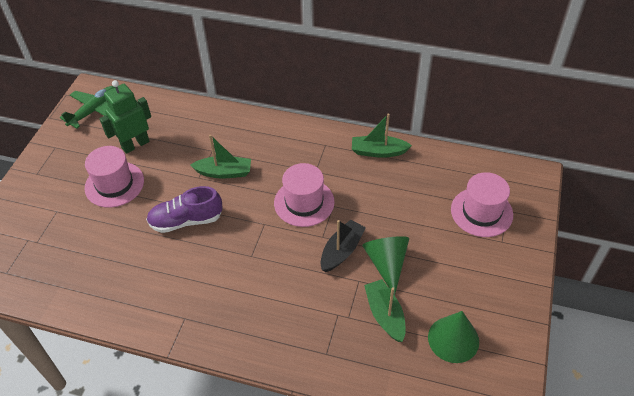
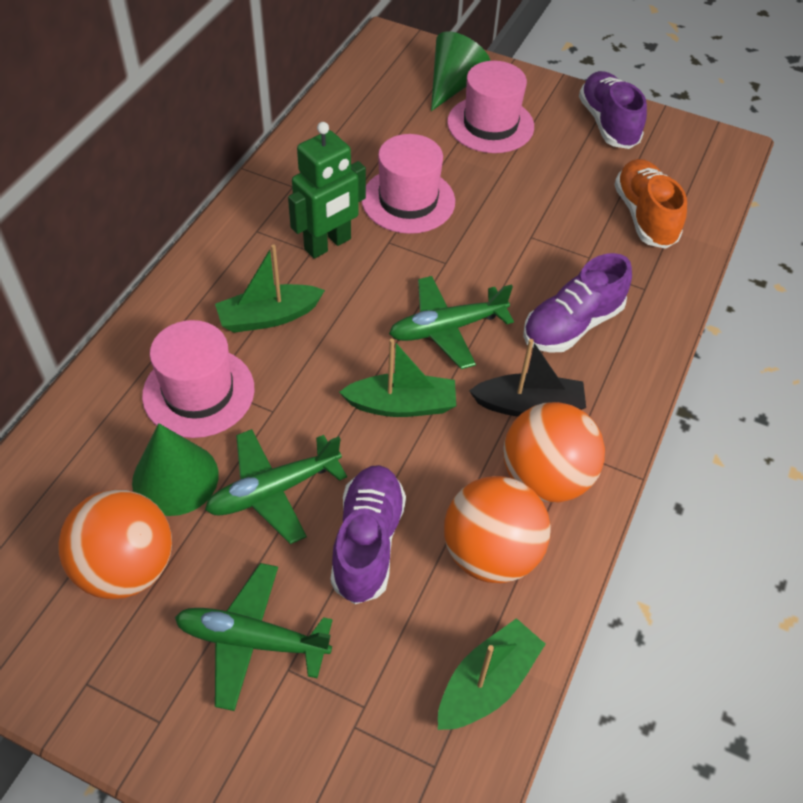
green plane: 1 -> 3
orange ball: 0 -> 3
orange shoe: 0 -> 1
purple shoe: 1 -> 3

